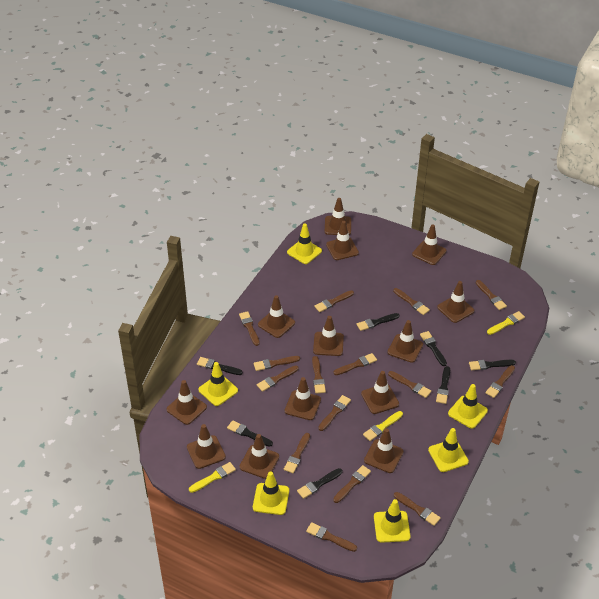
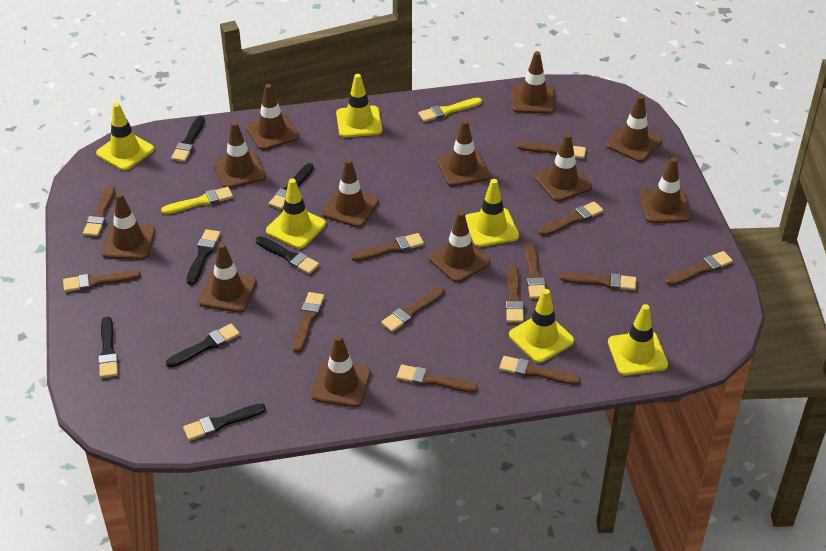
brown brush: 15 -> 13
brown traffic cone: 13 -> 12
yellow brush: 3 -> 2

